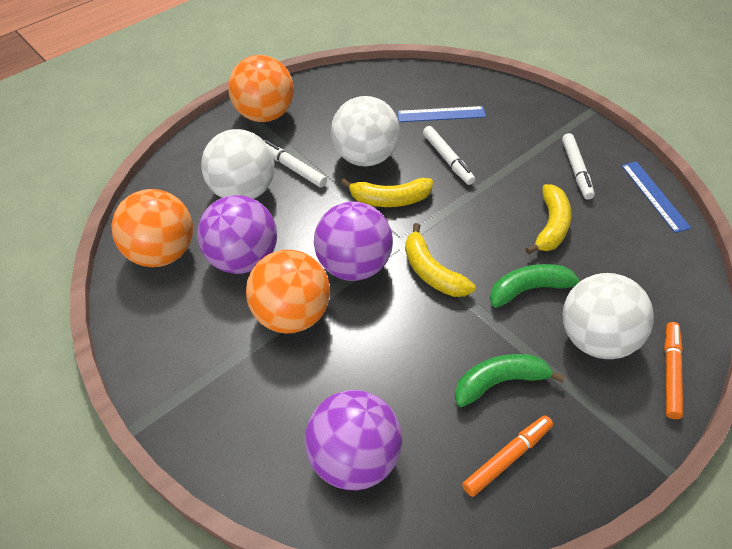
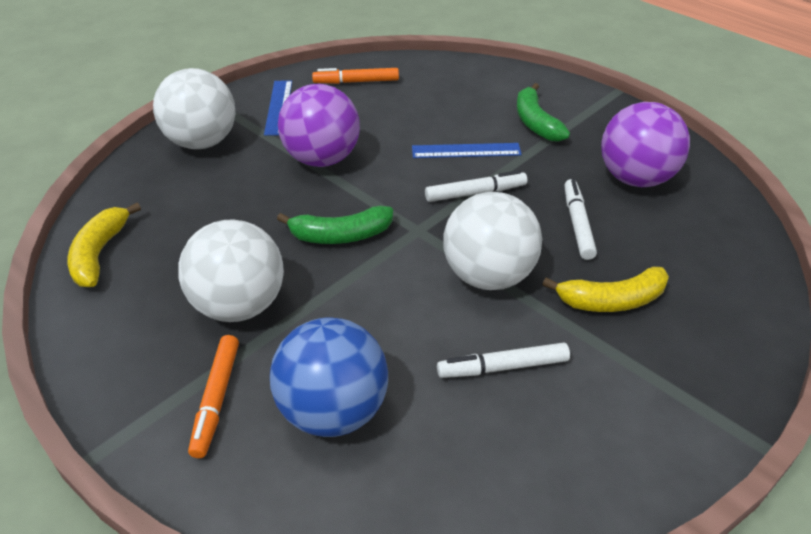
blue ball: 0 -> 1
orange ball: 3 -> 0
purple ball: 3 -> 2
yellow banana: 3 -> 2

